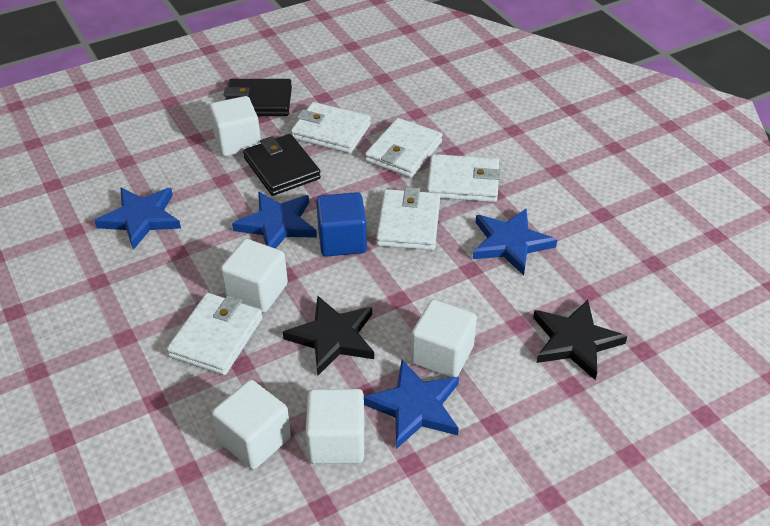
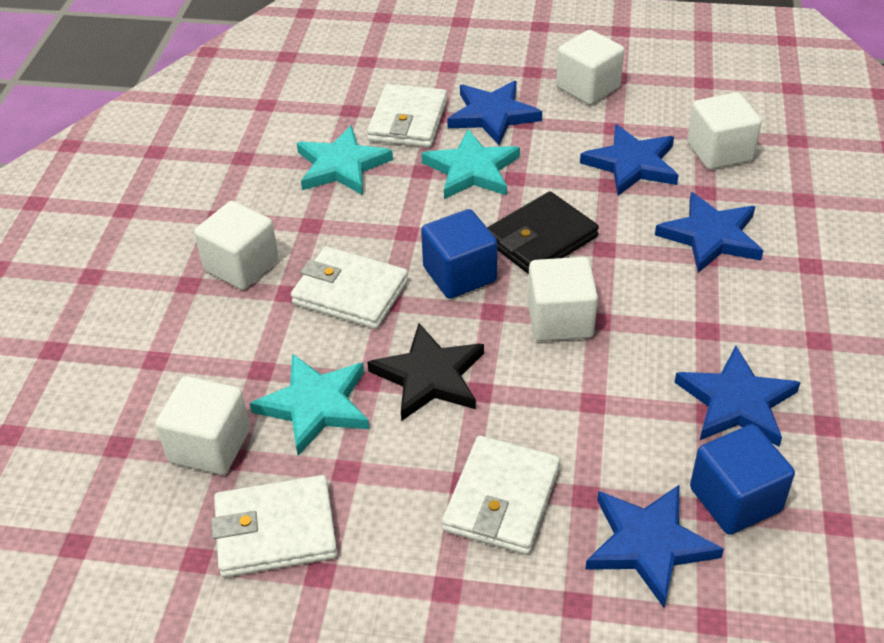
black star: 2 -> 1
black wallet: 2 -> 1
blue cube: 1 -> 2
blue star: 4 -> 5
turquoise star: 0 -> 3
white wallet: 5 -> 4

